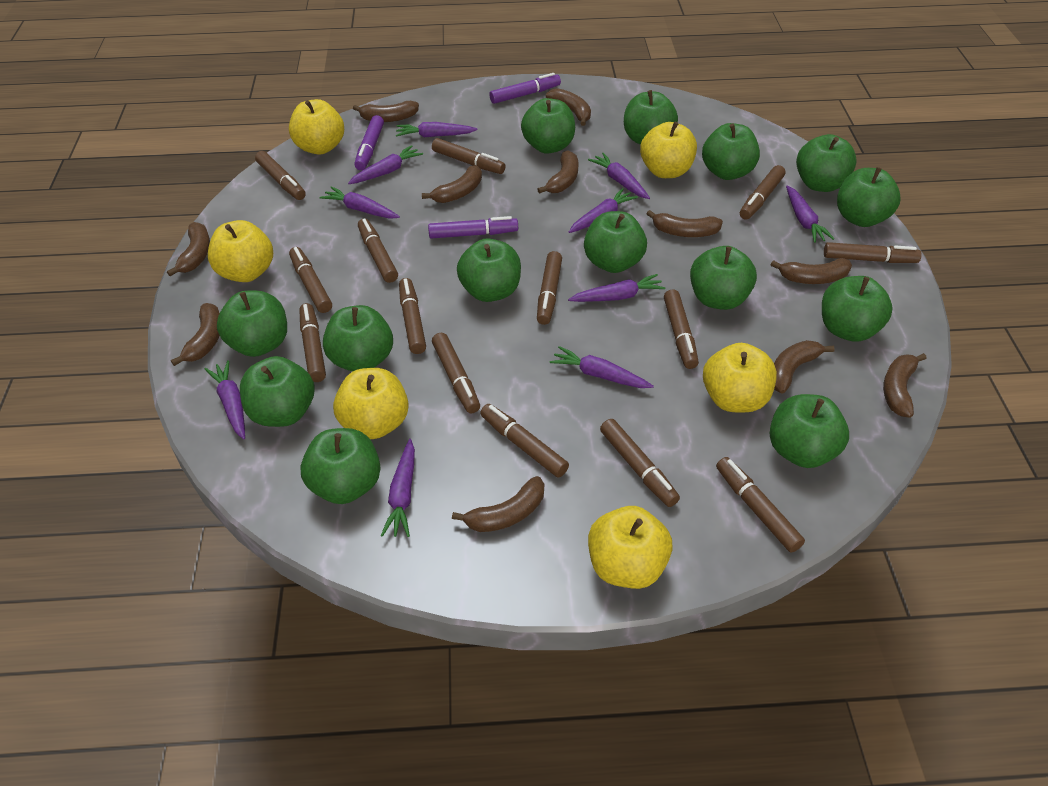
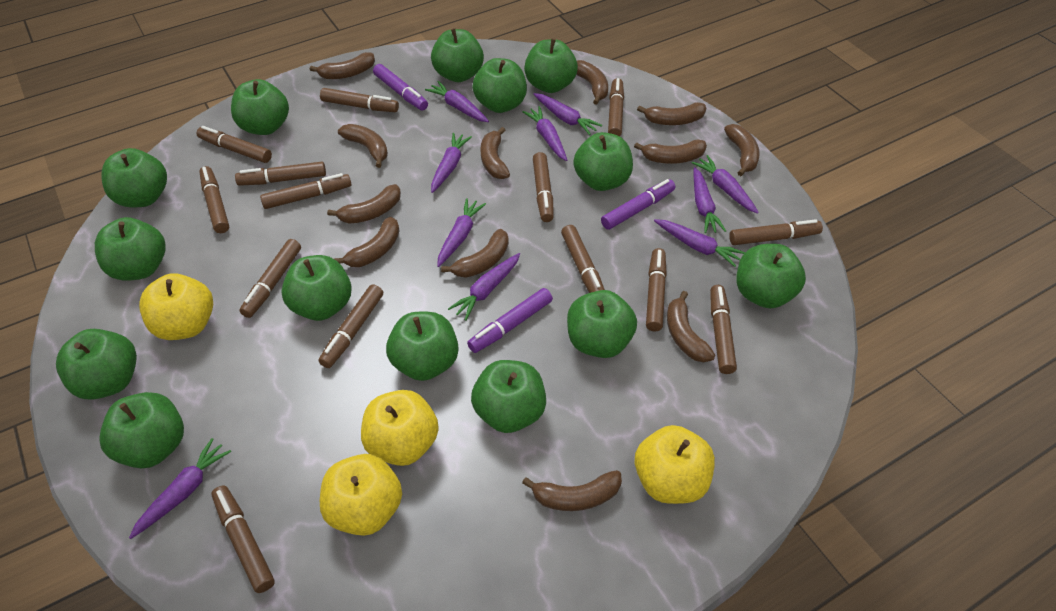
brown banana: 11 -> 12
yellow apple: 6 -> 4

